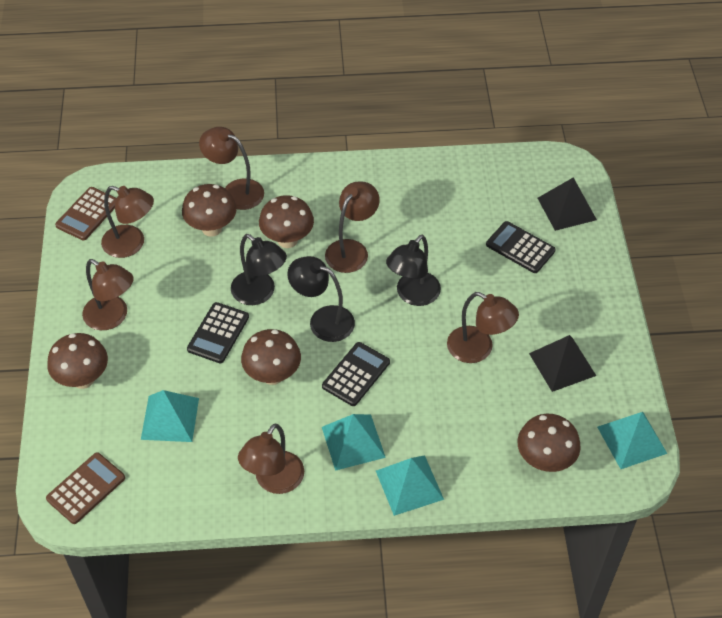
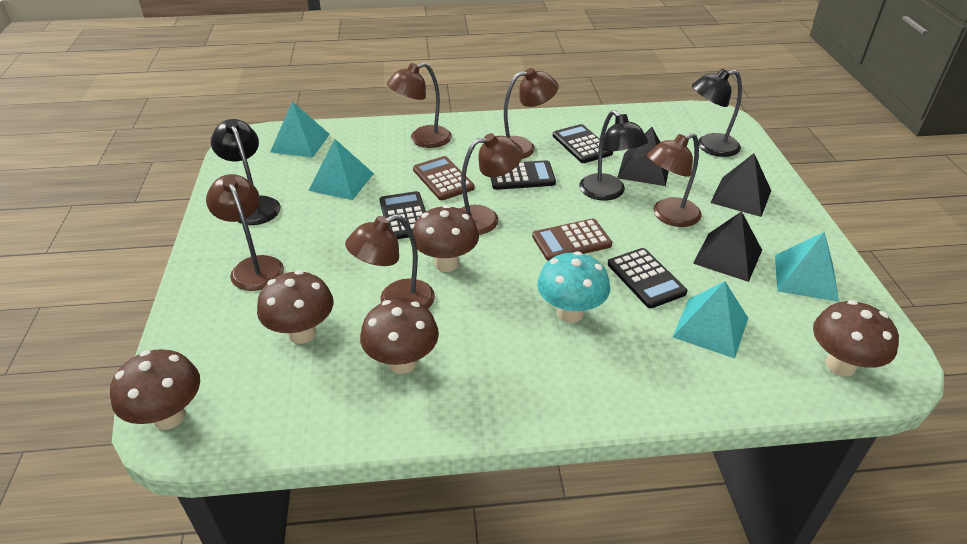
black calculator: 3 -> 4
black pyramid: 2 -> 3
turquoise mushroom: 0 -> 1

